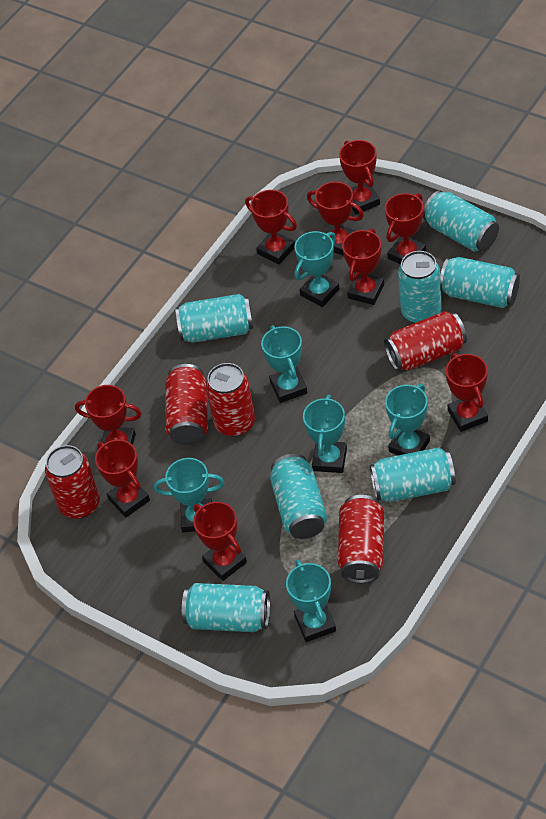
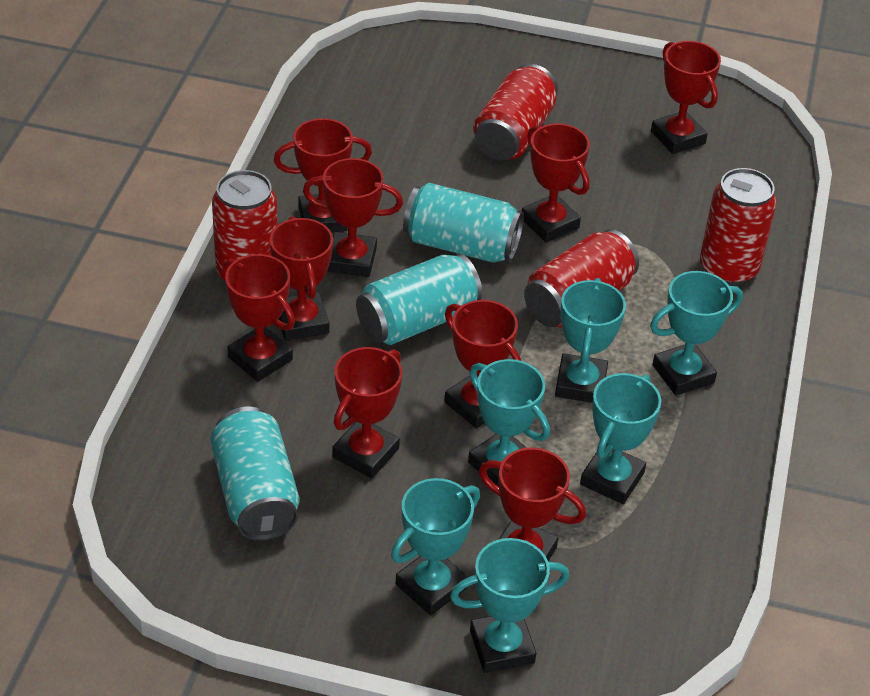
red can: 5 -> 4
turquoise can: 7 -> 3

